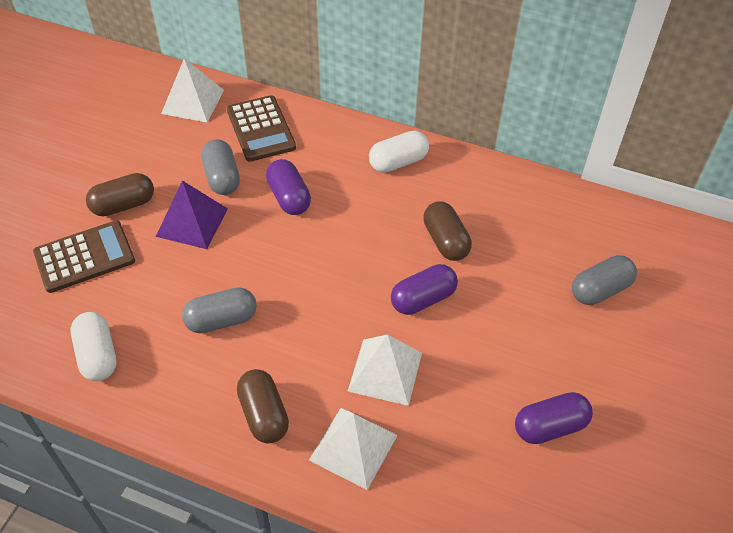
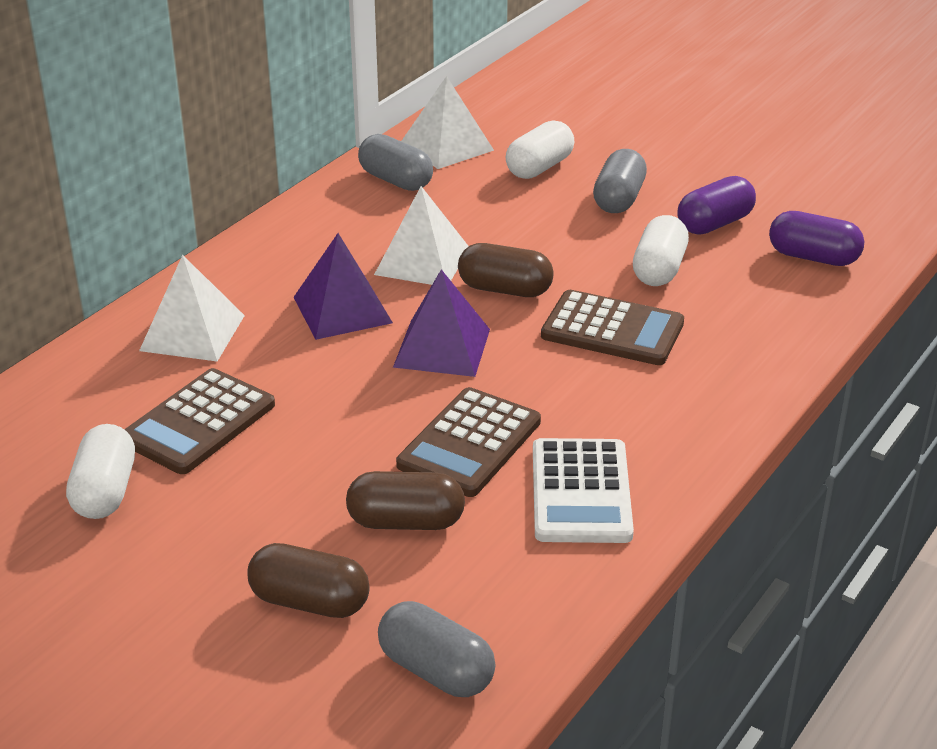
brown calculator: 2 -> 3
purple capsule: 3 -> 2
purple pyramid: 1 -> 2
white calculator: 0 -> 1
white capsule: 2 -> 3

